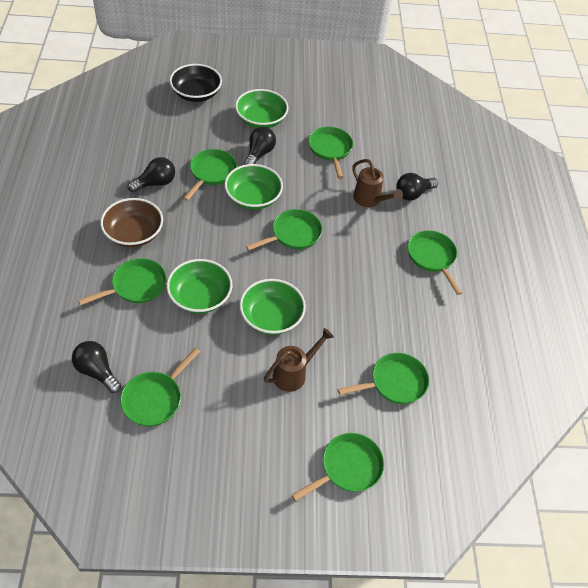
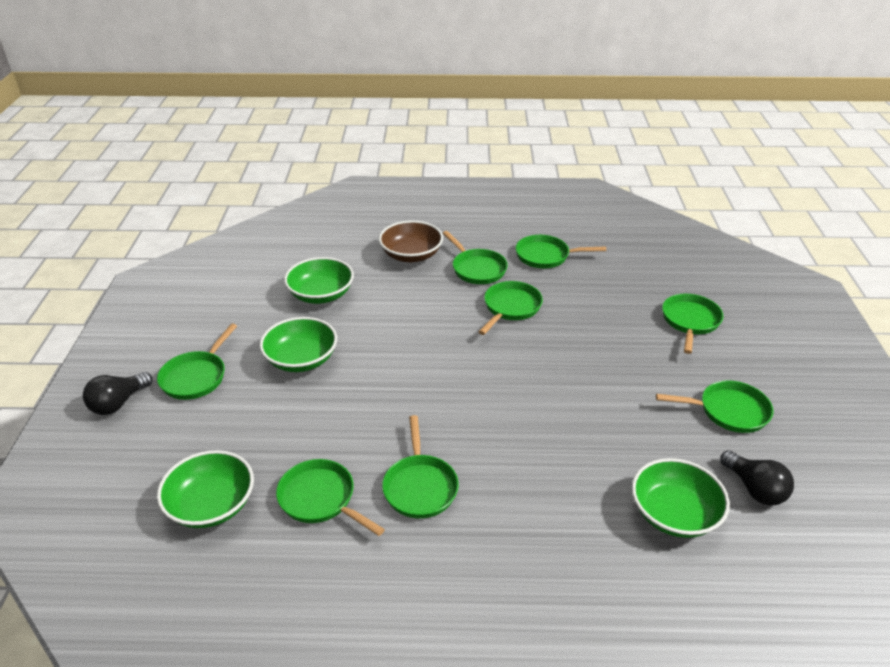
black bowl: 1 -> 0
black light bulb: 4 -> 2
brown watering can: 2 -> 0

